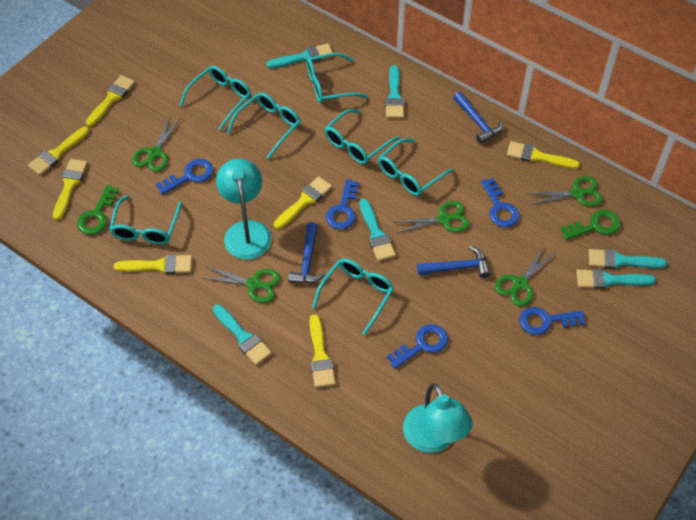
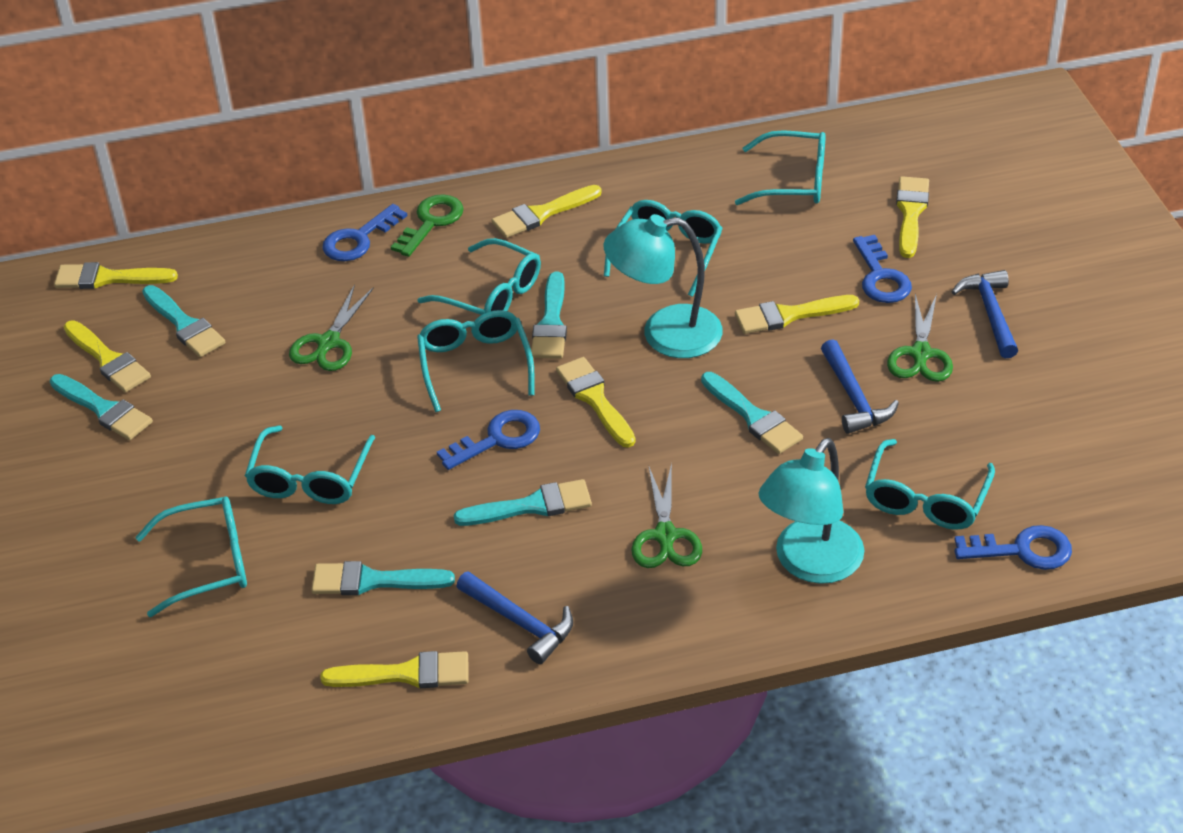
blue key: 5 -> 4
green key: 2 -> 1
green scissors: 5 -> 3

